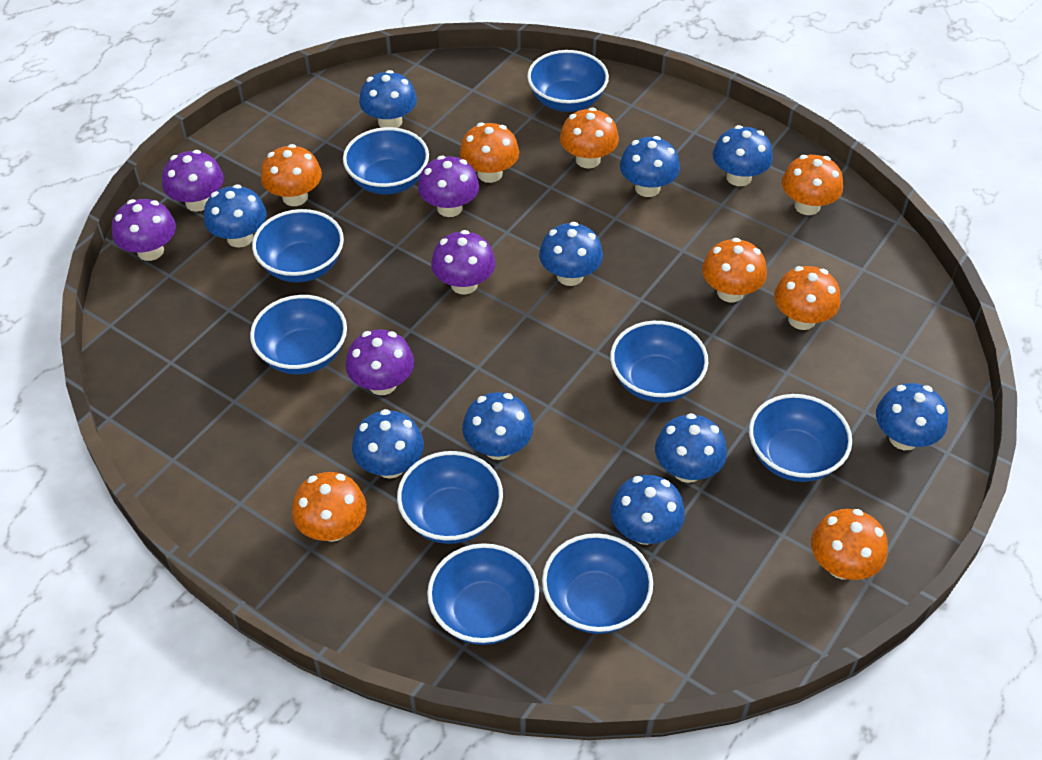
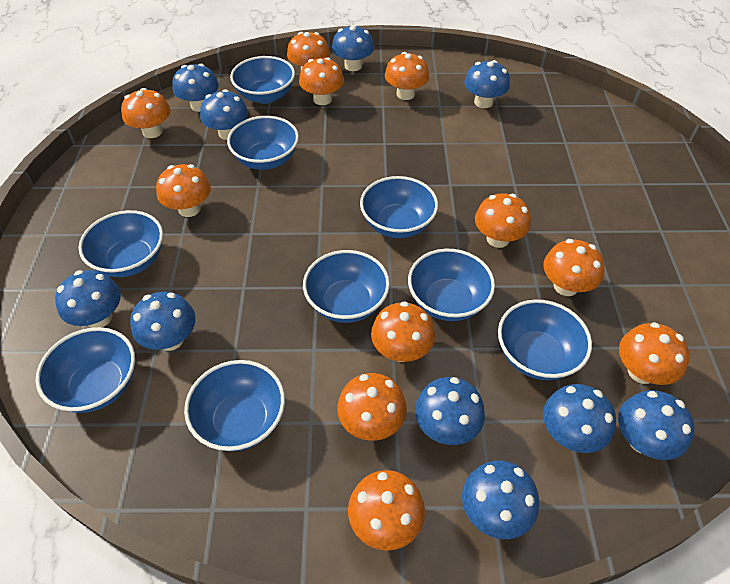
orange mushroom: 8 -> 11
purple mushroom: 5 -> 0

